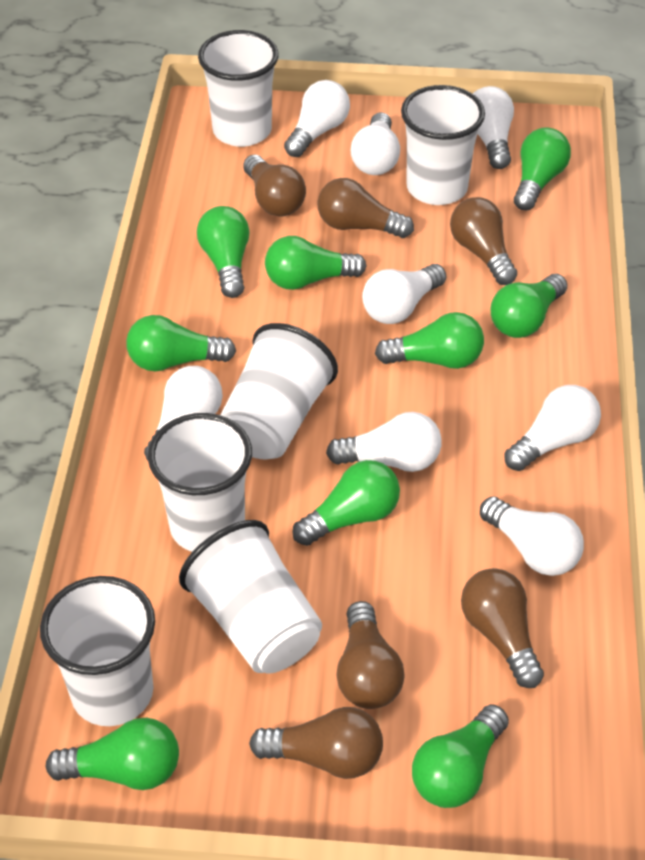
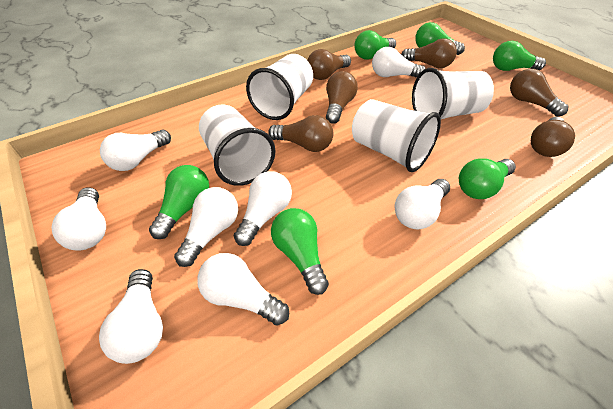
green light bulb: 9 -> 6
white cup: 6 -> 4

